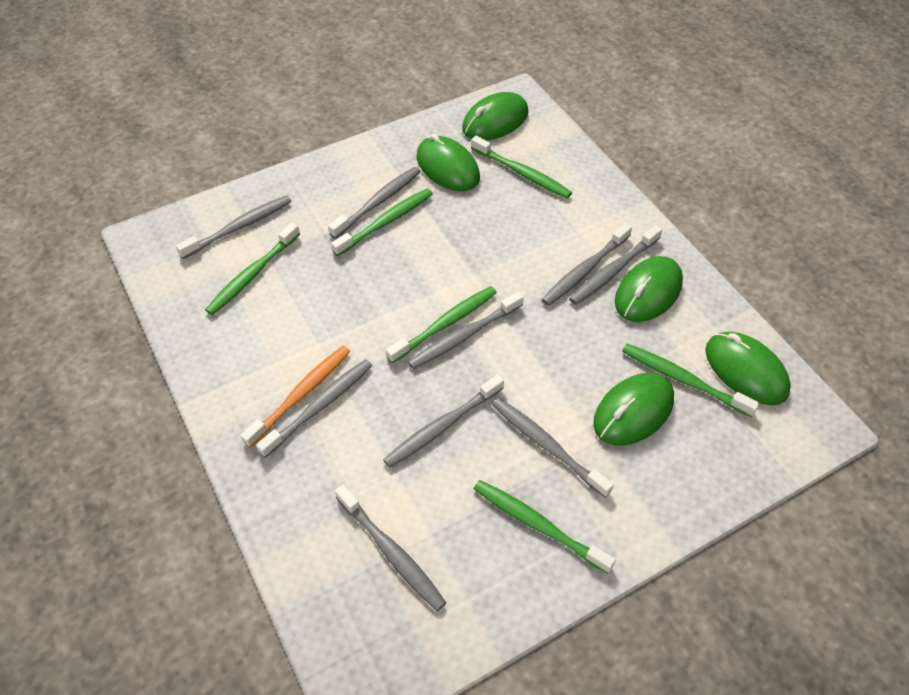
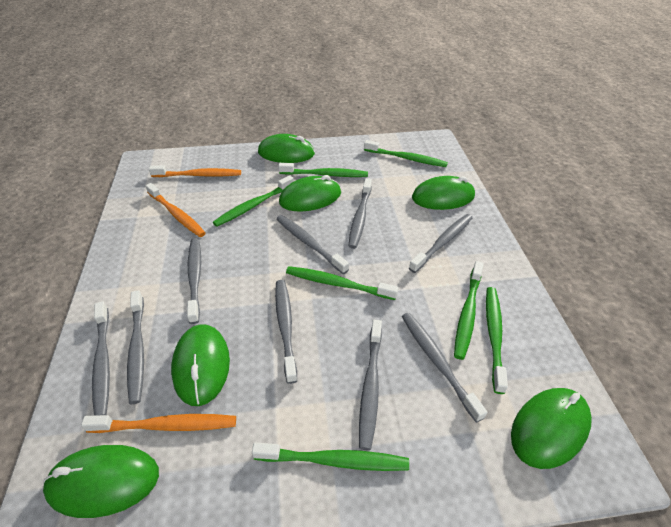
green mouse: 5 -> 6
green toothbrush: 6 -> 7
orange toothbrush: 1 -> 3

